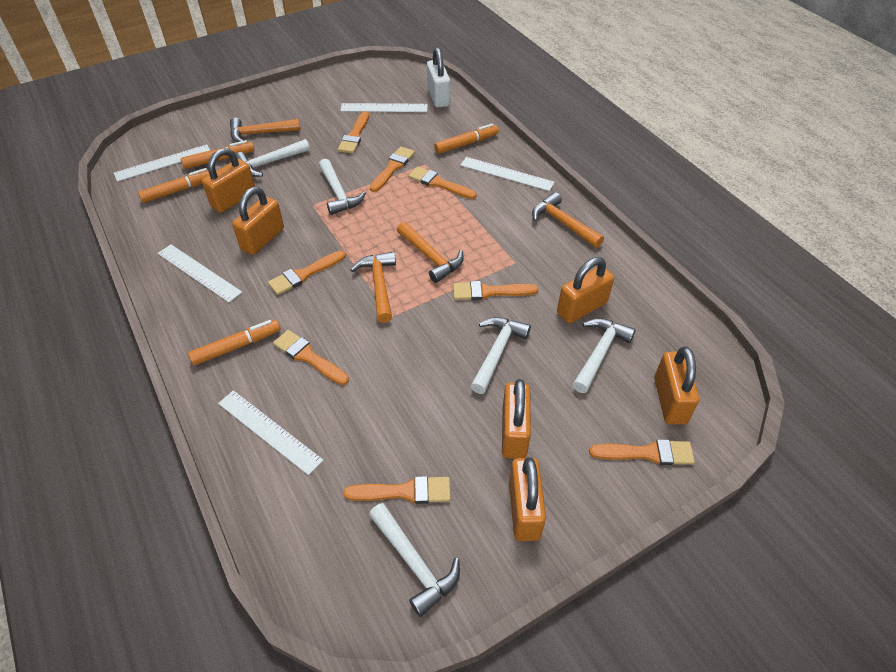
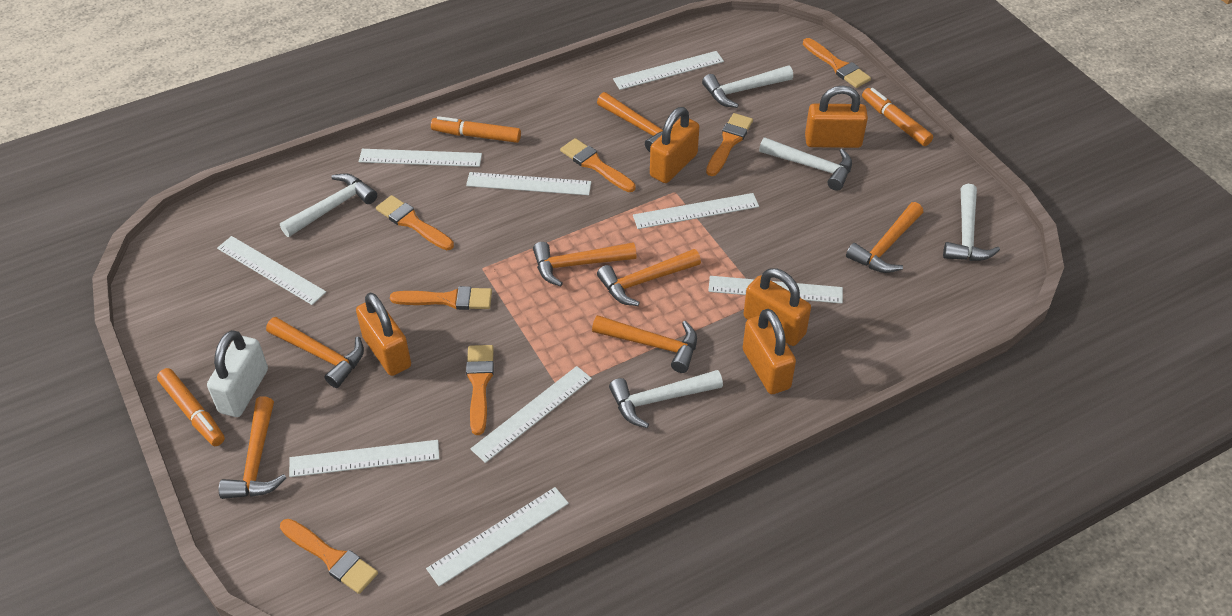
orange brush: 8 -> 7
orange hammer: 4 -> 7
orange marker: 4 -> 3
orange padlock: 6 -> 5
white ruler: 5 -> 9

